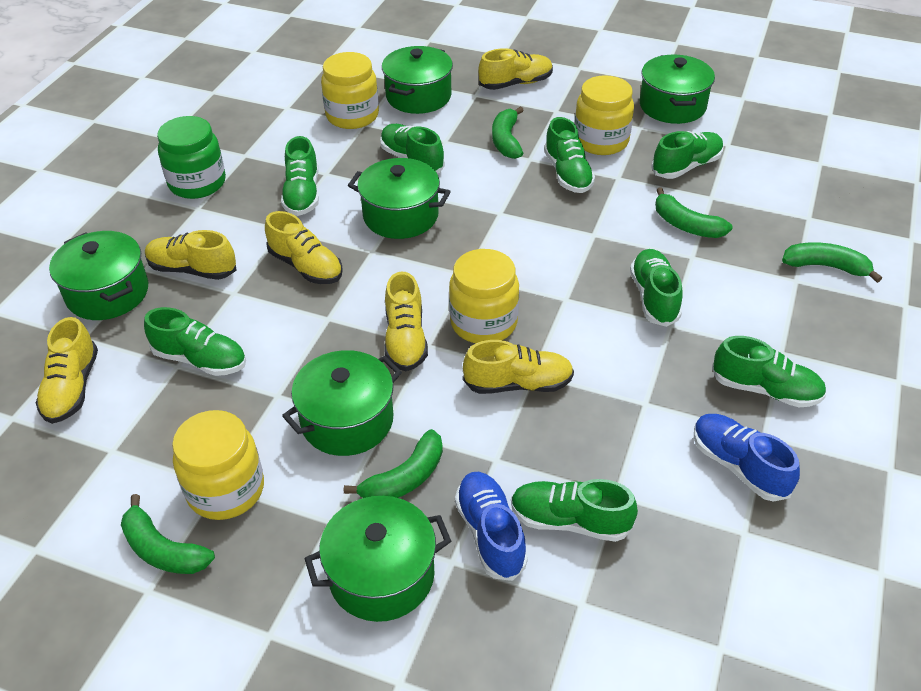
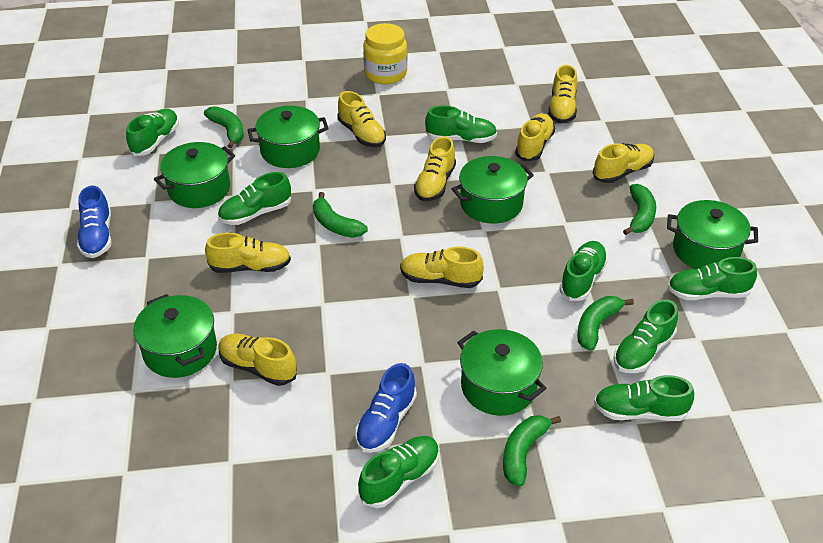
green jar: 1 -> 0
yellow jar: 4 -> 1
yellow shoe: 6 -> 8

